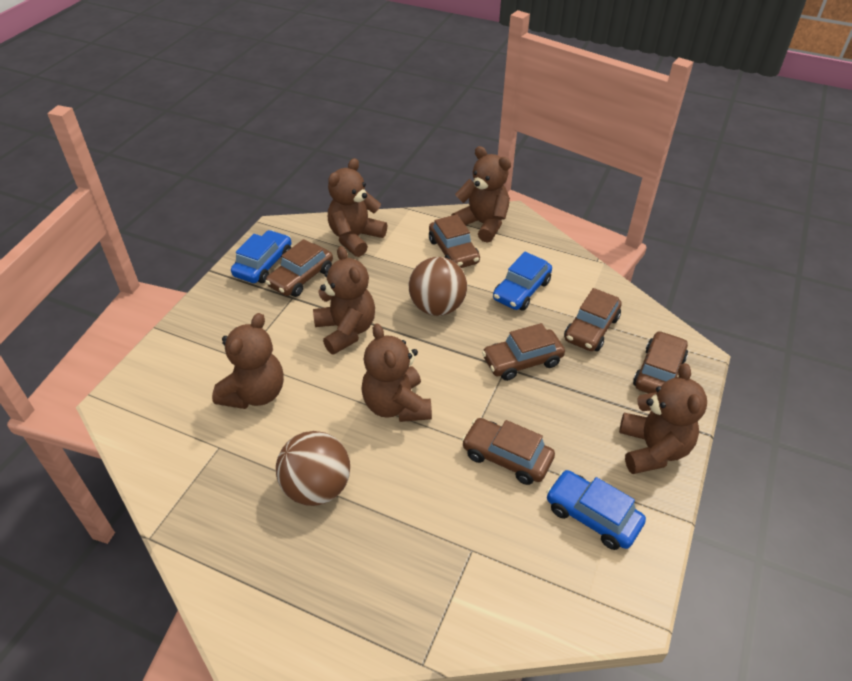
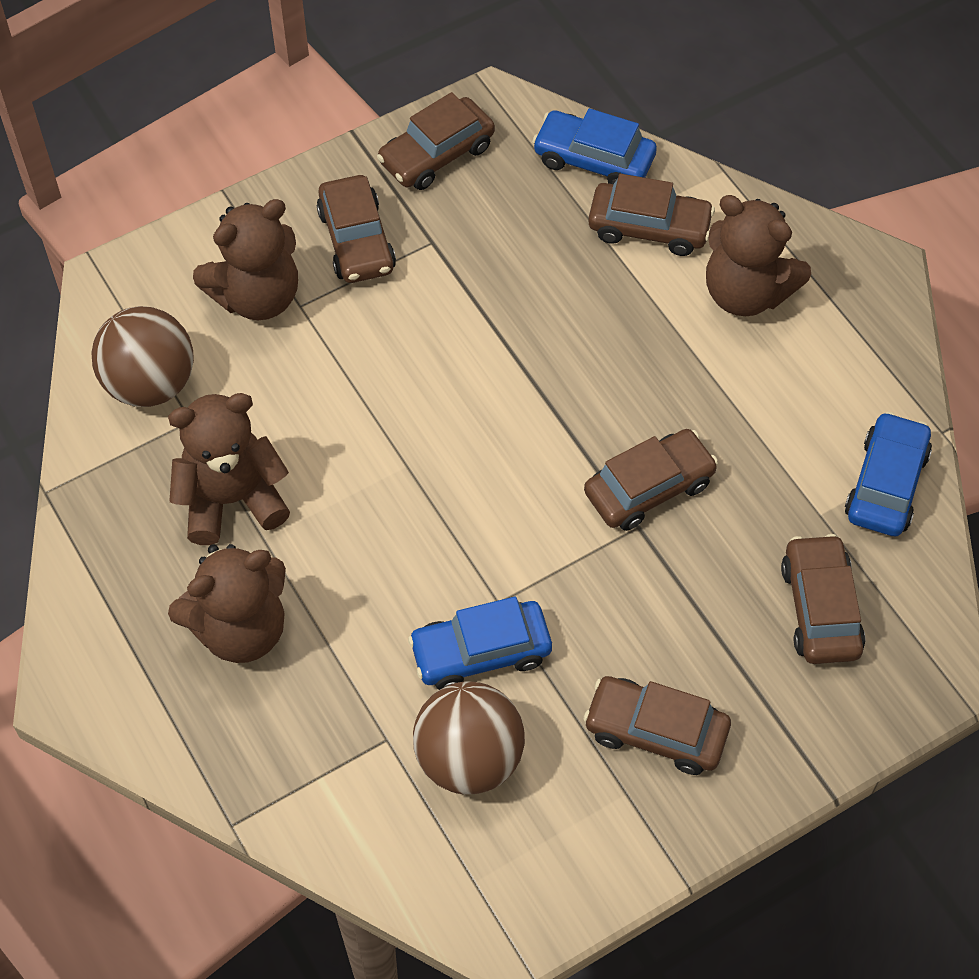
brown teddy bear: 6 -> 4

